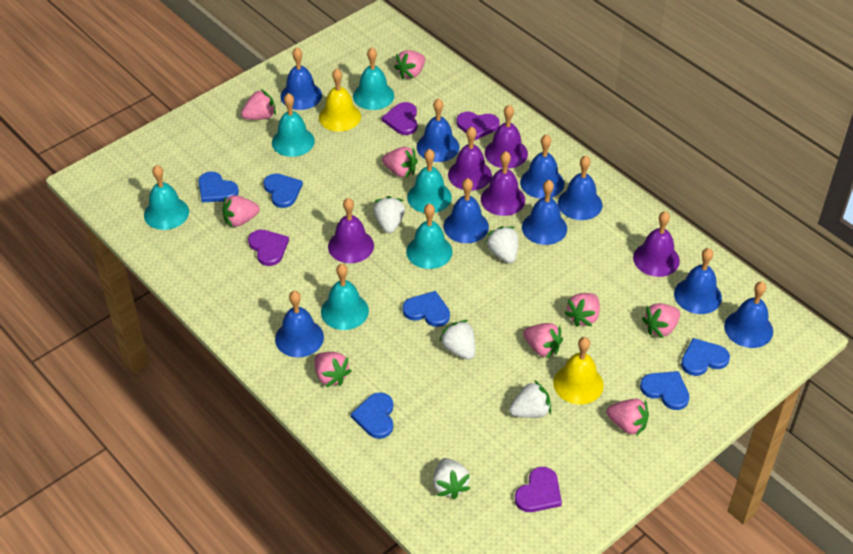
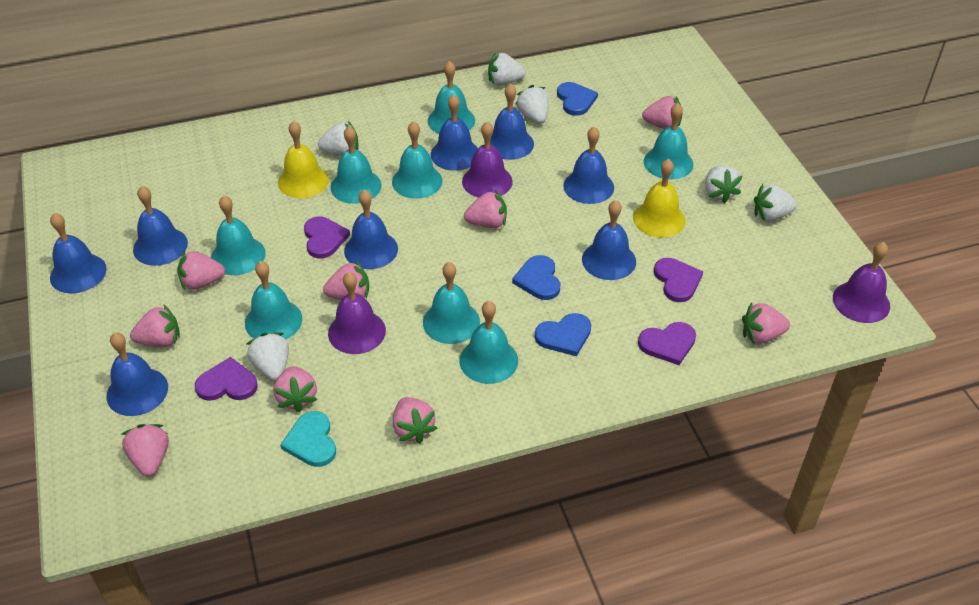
blue bell: 9 -> 8
blue heart: 6 -> 3
purple bell: 5 -> 3
turquoise bell: 6 -> 8
turquoise heart: 0 -> 1
white strawberry: 5 -> 6

